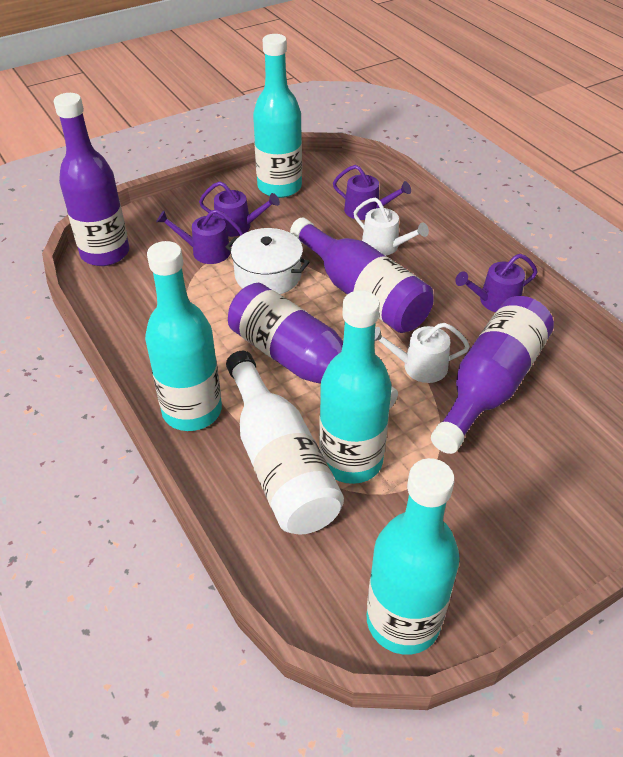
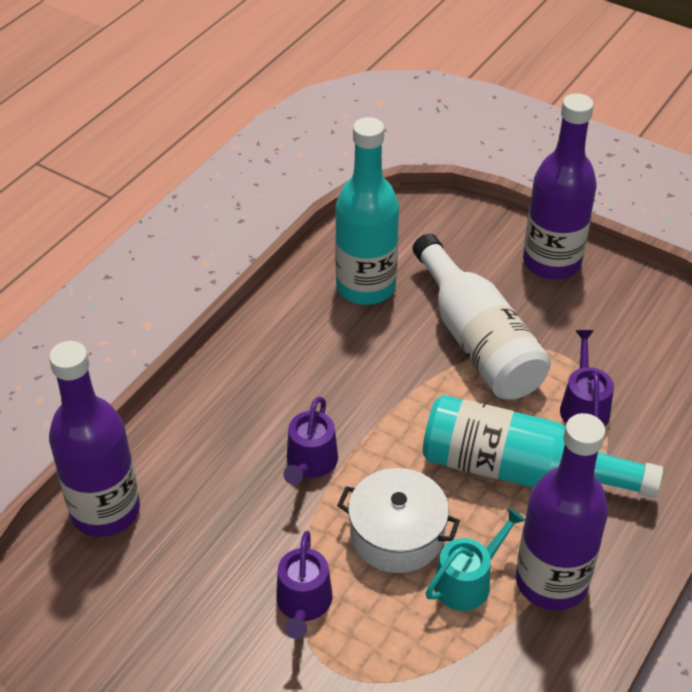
purple bottle: 4 -> 3
purple watering can: 4 -> 3
turquoise bottle: 4 -> 2
turquoise watering can: 0 -> 1
white watering can: 2 -> 0

